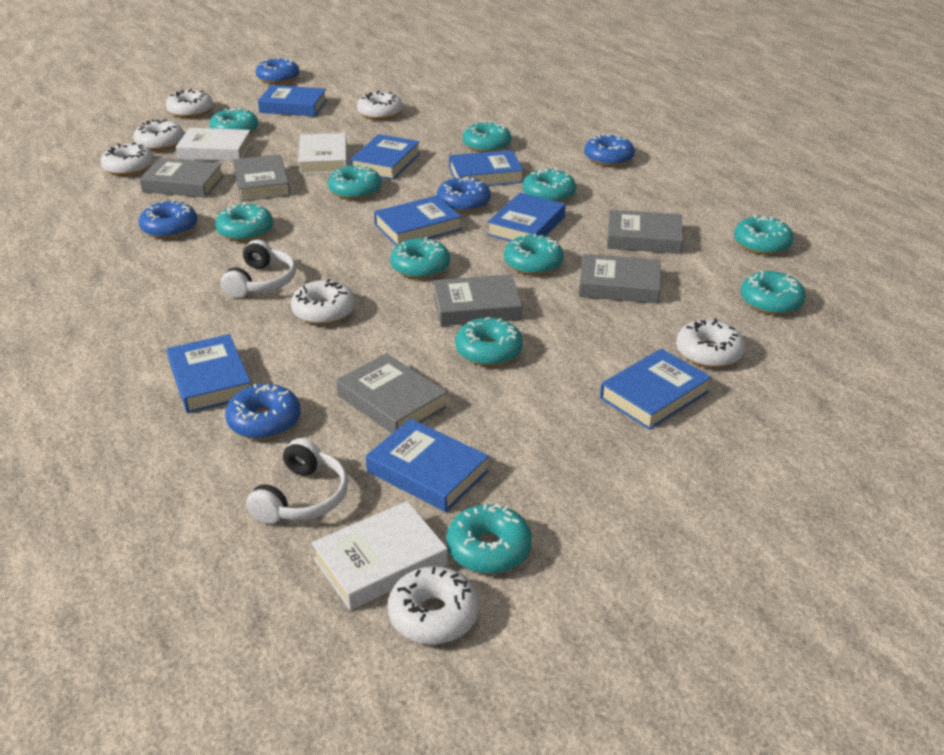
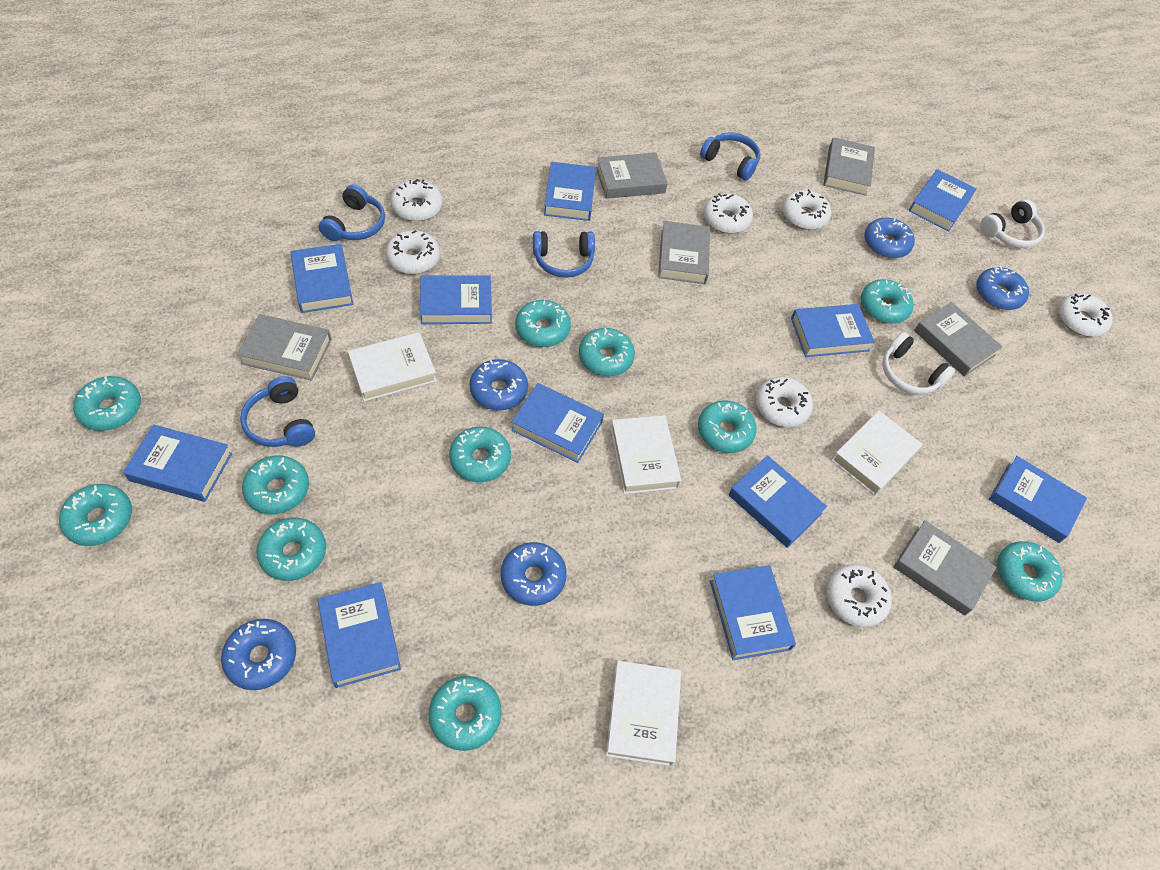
blue book: 8 -> 11
blue headphones: 0 -> 4
white book: 3 -> 4

